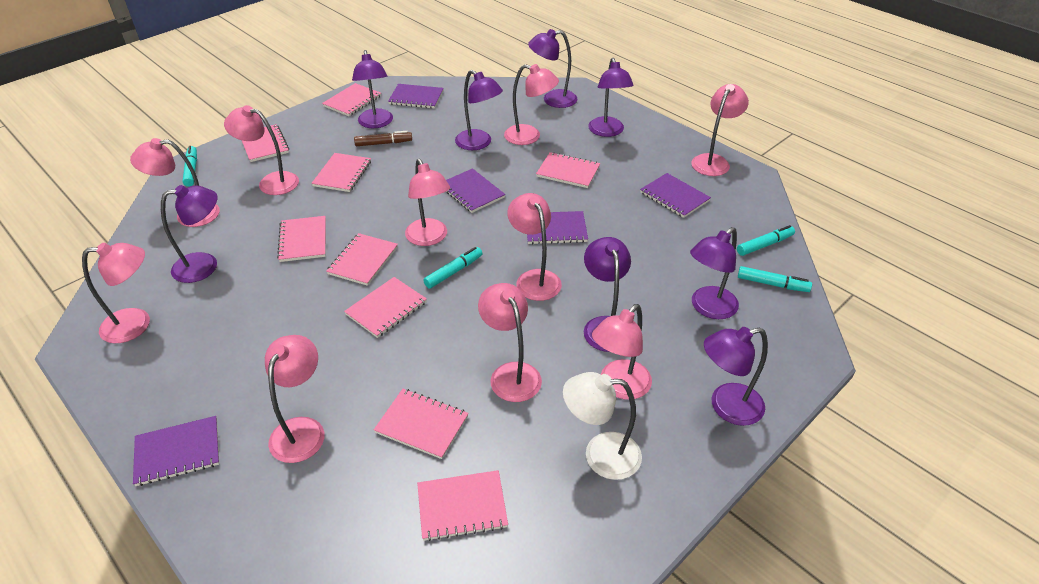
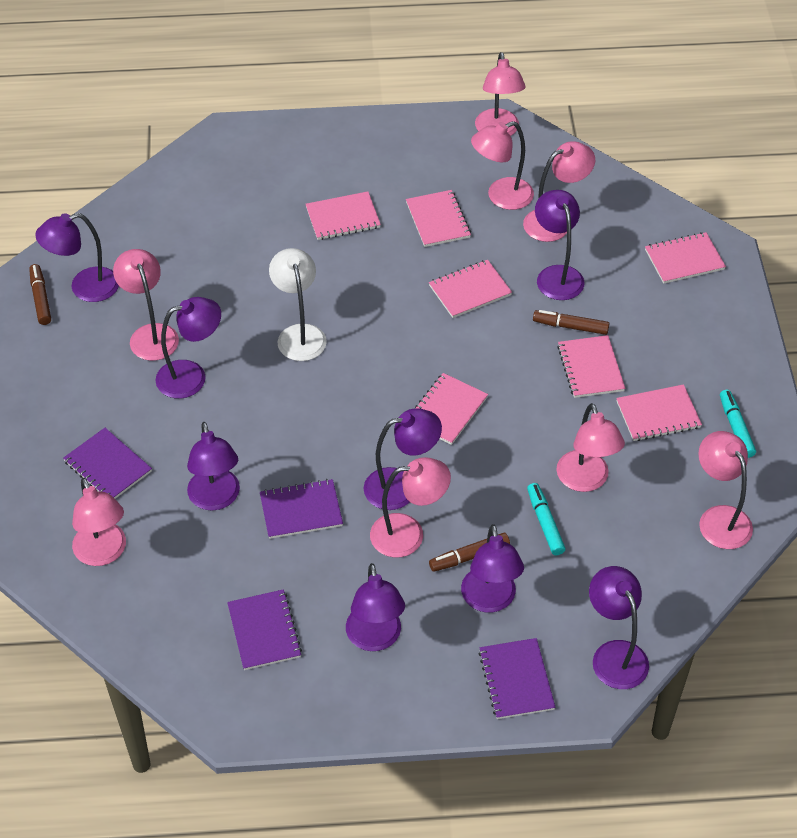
brown marker: 1 -> 3
pink lamp: 10 -> 8
pink notebook: 9 -> 7
purple notebook: 5 -> 4
turquoise marker: 4 -> 2

